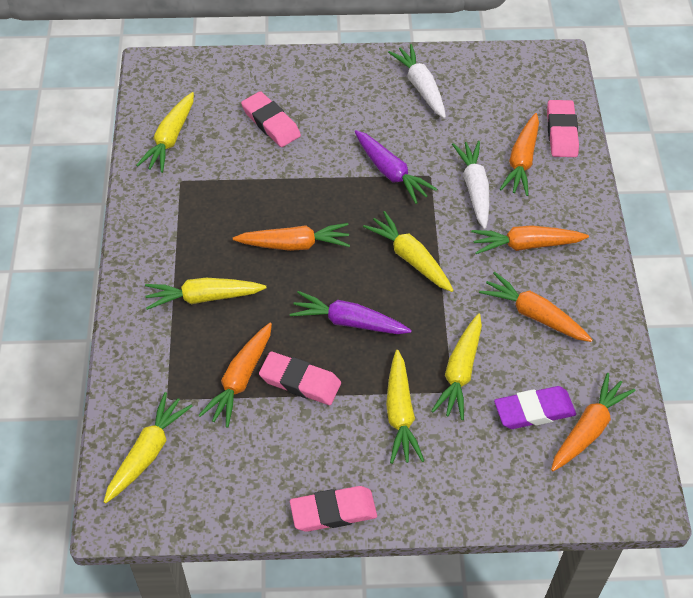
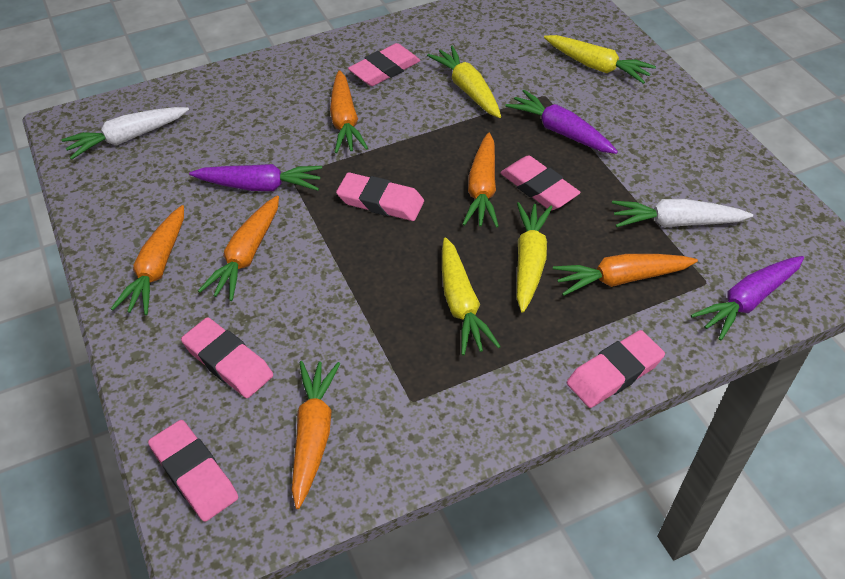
pink eraser: 4 -> 6
purple carrot: 2 -> 3
purple eraser: 1 -> 0
yellow carrot: 6 -> 4

